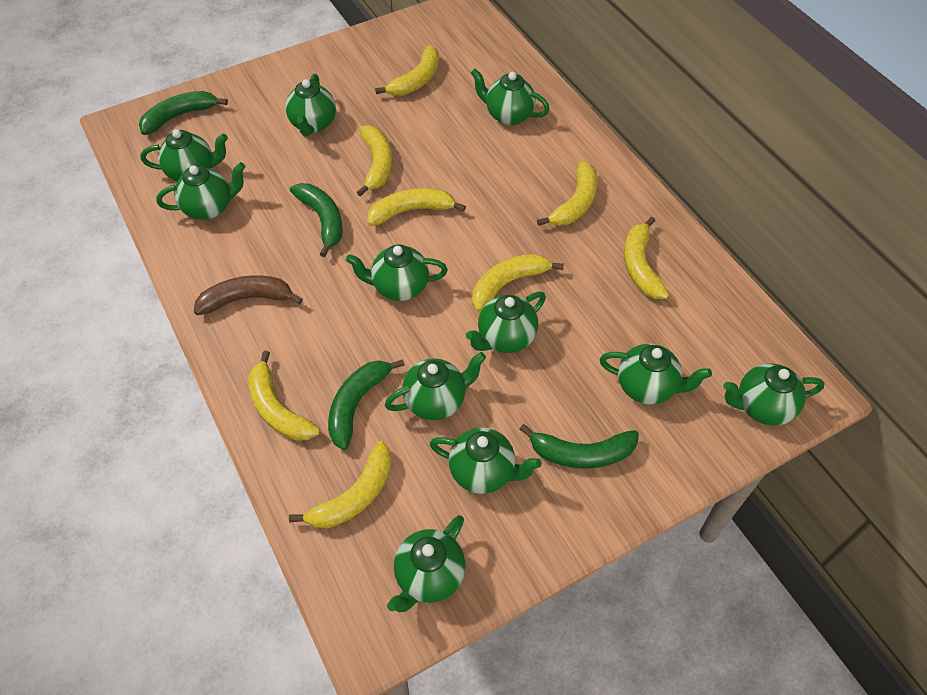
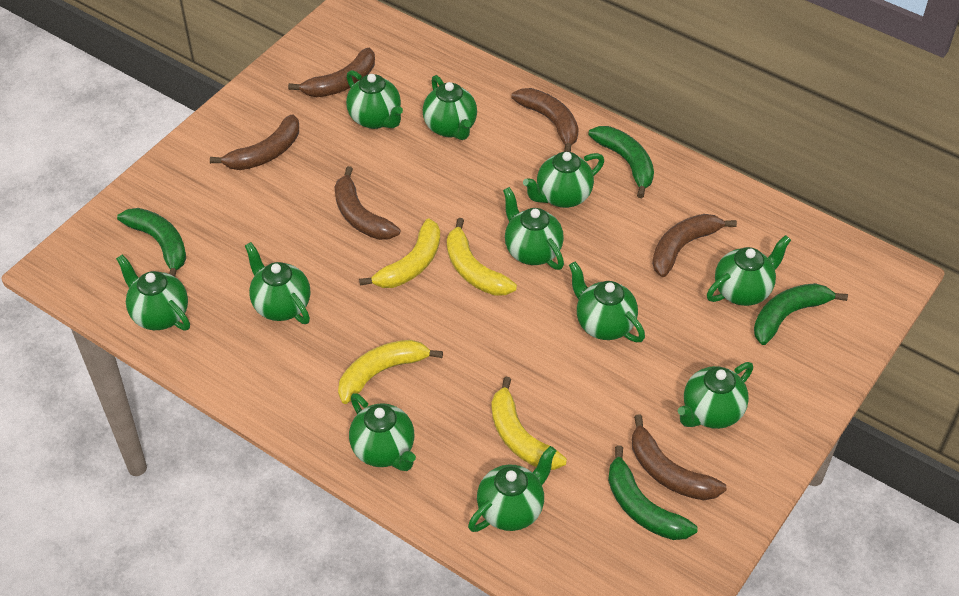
brown banana: 1 -> 6
yellow banana: 8 -> 4

